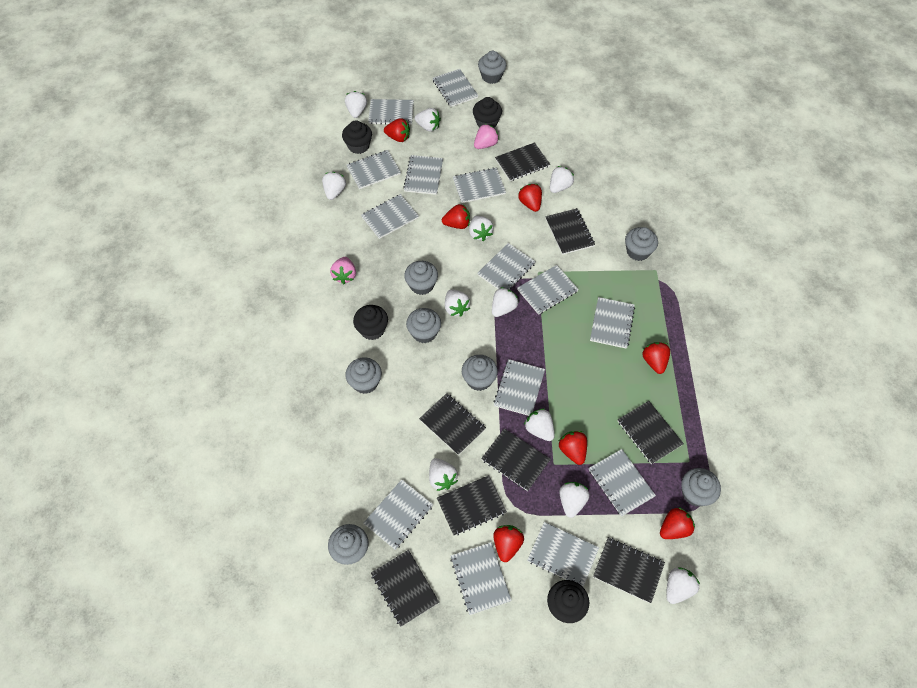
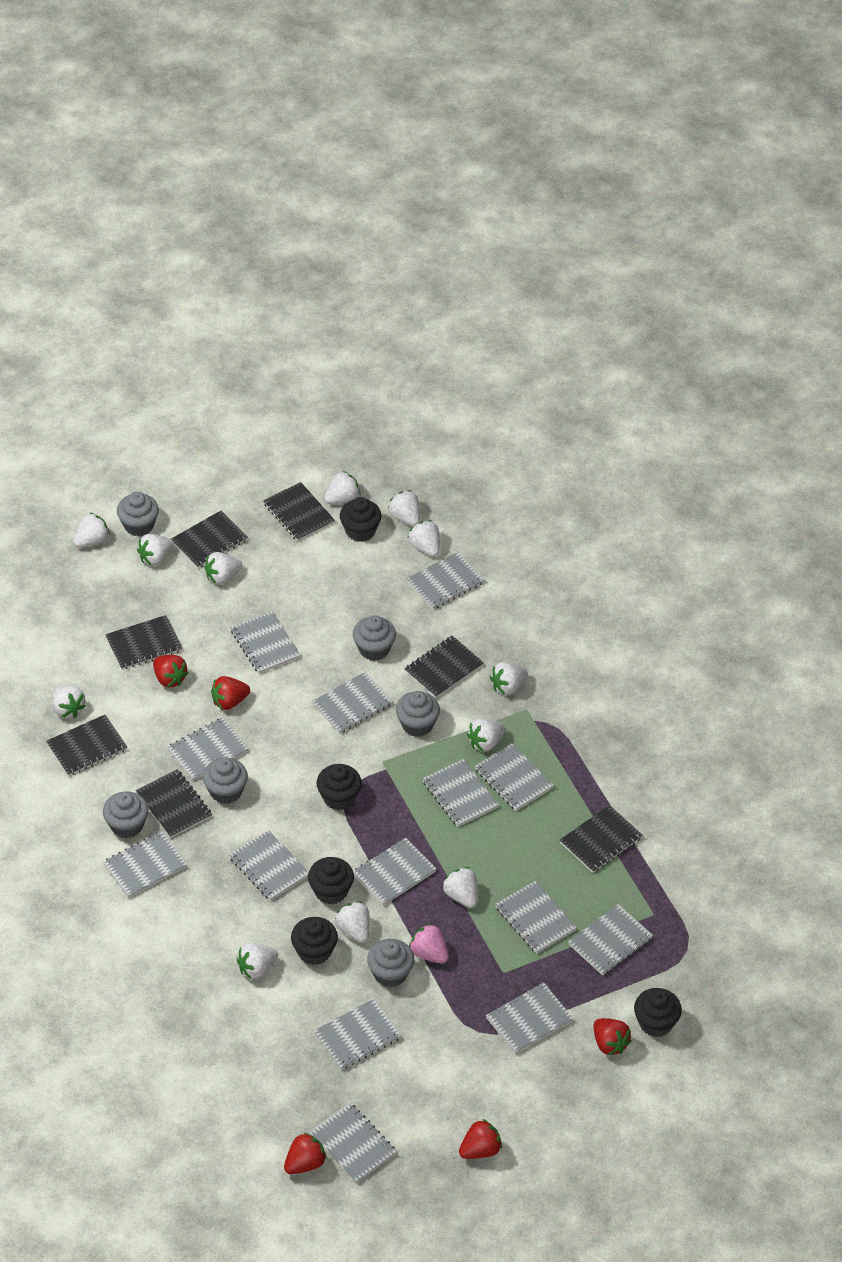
black cupcake: 4 -> 5
black notebook: 8 -> 7
grey cupcake: 8 -> 6
pink strawberry: 2 -> 1
red strawberry: 7 -> 5
white strawberry: 11 -> 12

